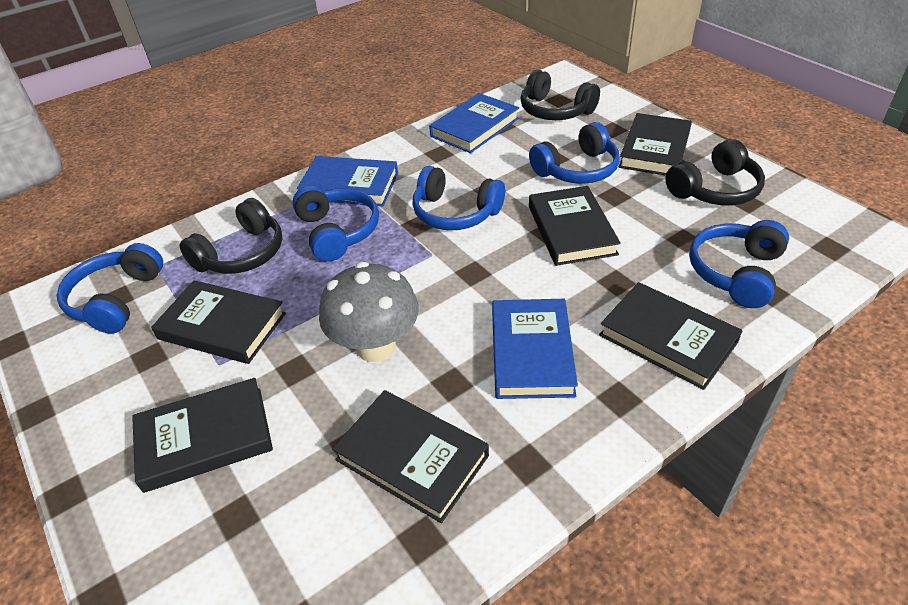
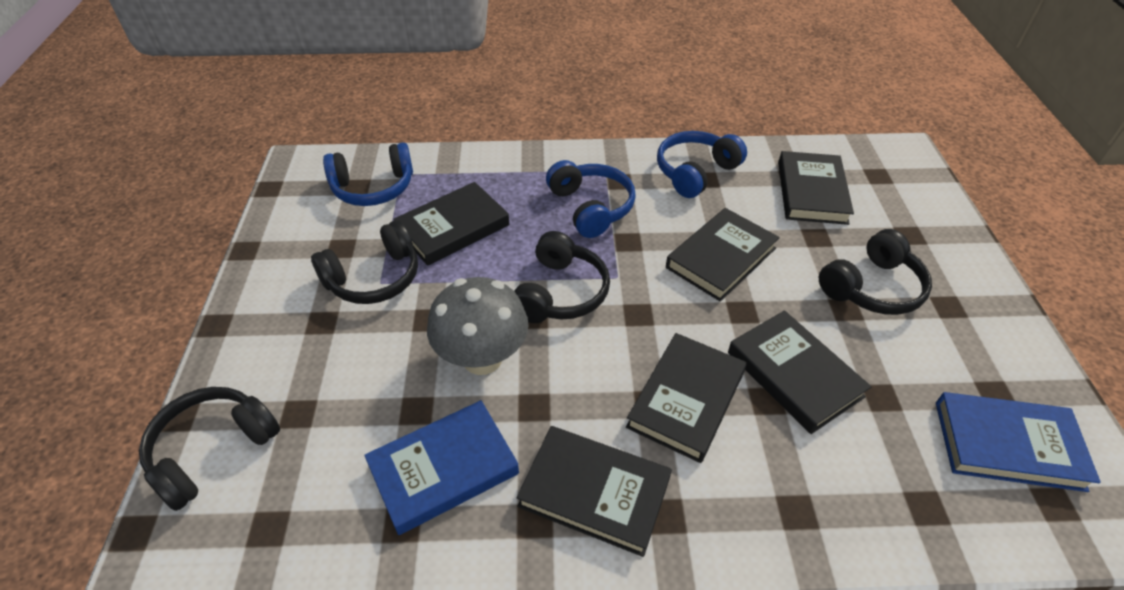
black headphones: 3 -> 4
blue book: 3 -> 2
blue headphones: 5 -> 3

